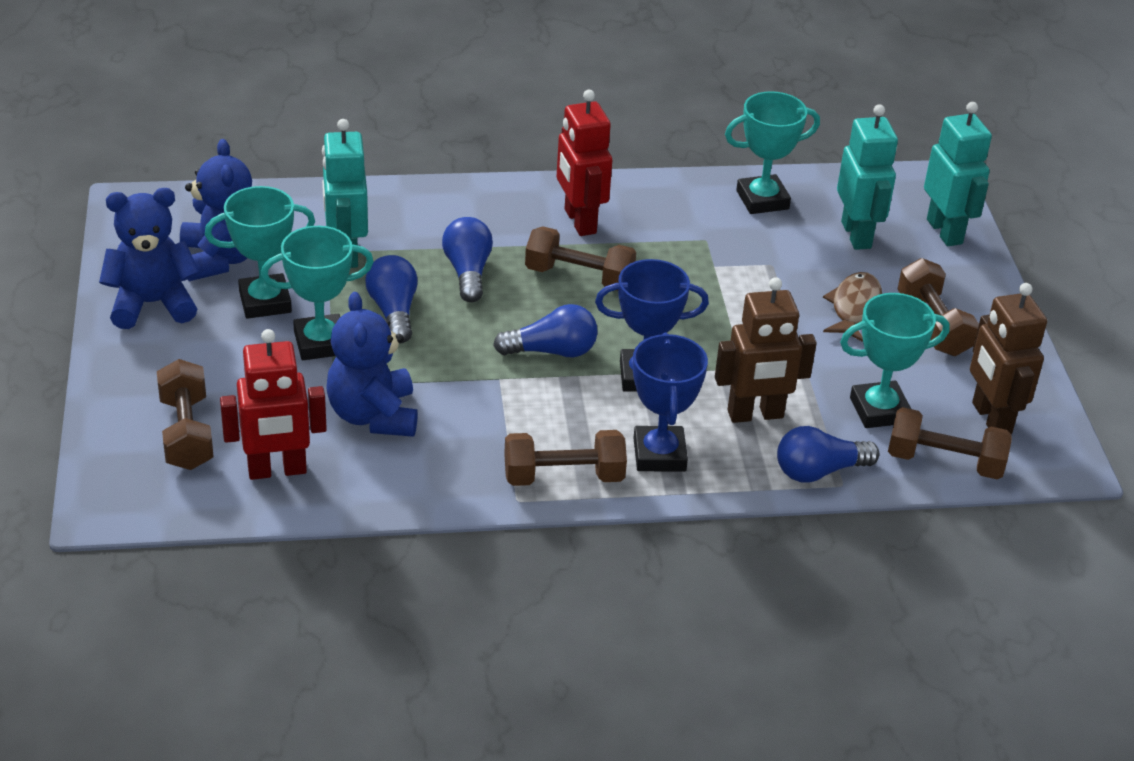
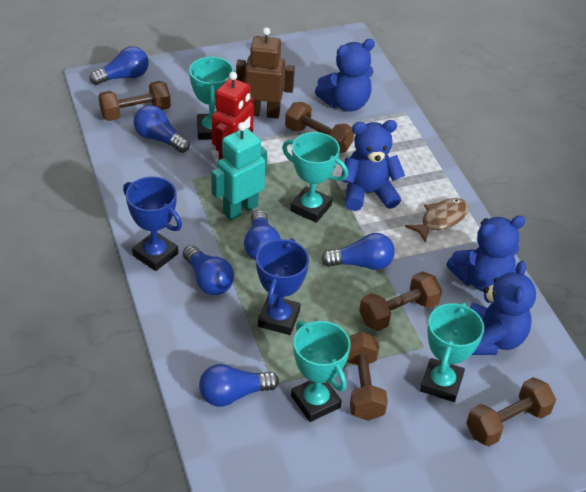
blue light bulb: 4 -> 6
blue teddy bear: 3 -> 4
brown robot: 2 -> 1
red robot: 2 -> 1
turquoise robot: 3 -> 1

